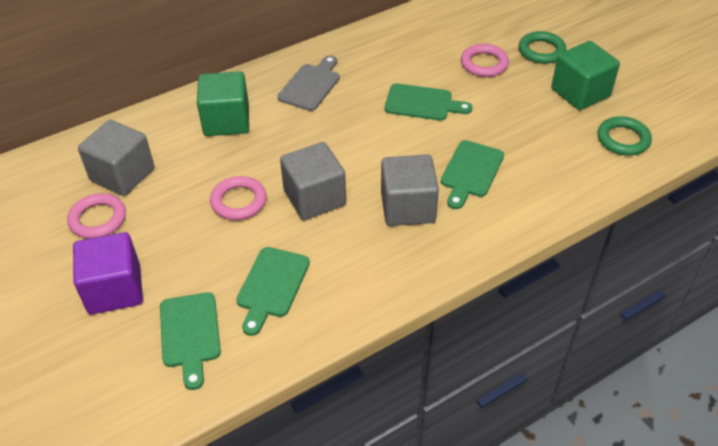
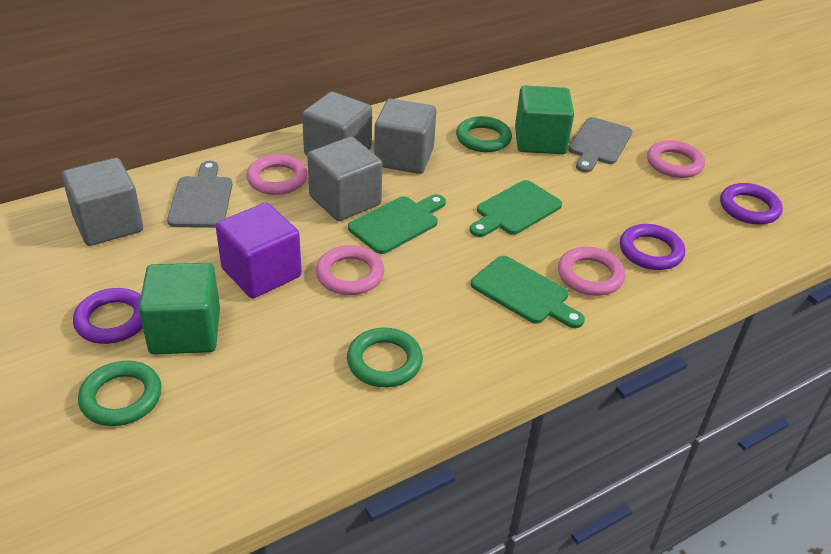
green cutting board: 4 -> 3
green ring: 2 -> 3
grey cube: 3 -> 4
grey cutting board: 1 -> 2
pink ring: 3 -> 4
purple ring: 0 -> 3

